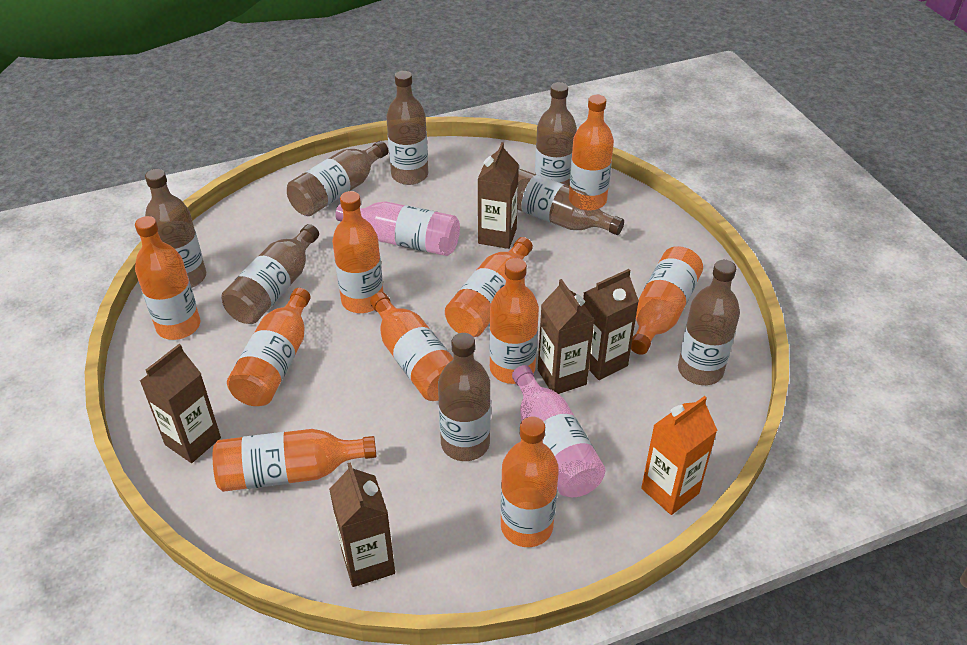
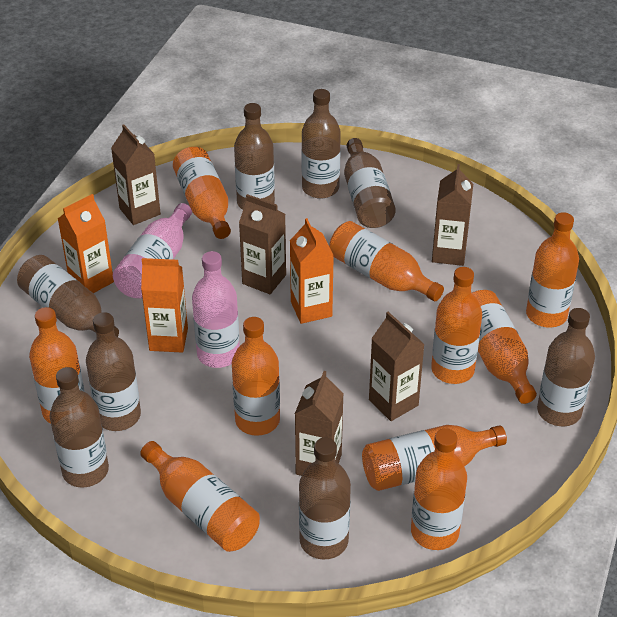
orange carton: 1 -> 3

